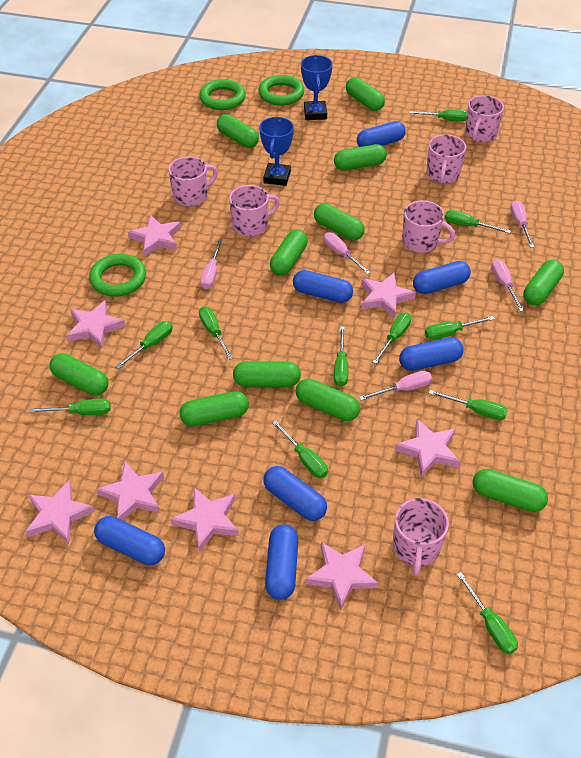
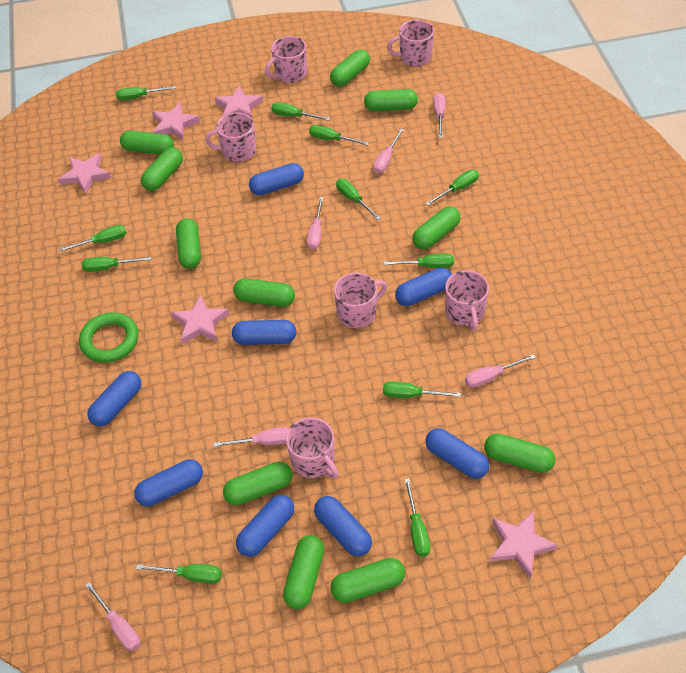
blue capsule: 7 -> 8
blue trophy: 2 -> 0
green ring: 3 -> 1
pink screwdriver: 5 -> 6
pink star: 8 -> 5

